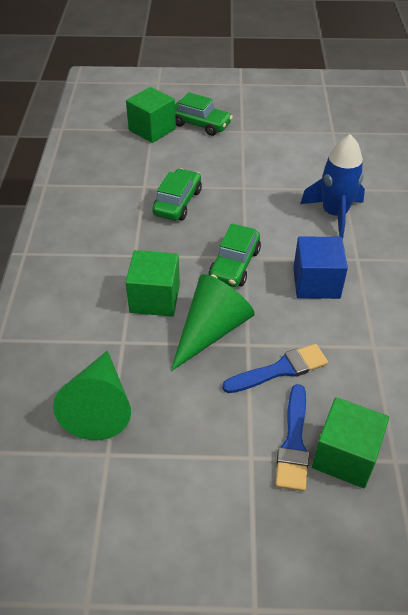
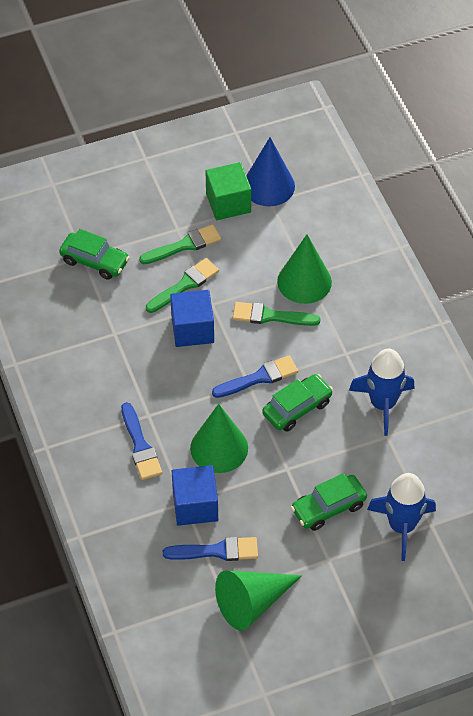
blue brush: 2 -> 3
blue cone: 0 -> 1
blue cube: 1 -> 2
blue rocket: 1 -> 2
green brush: 0 -> 3
green cone: 2 -> 3
green cube: 3 -> 1

